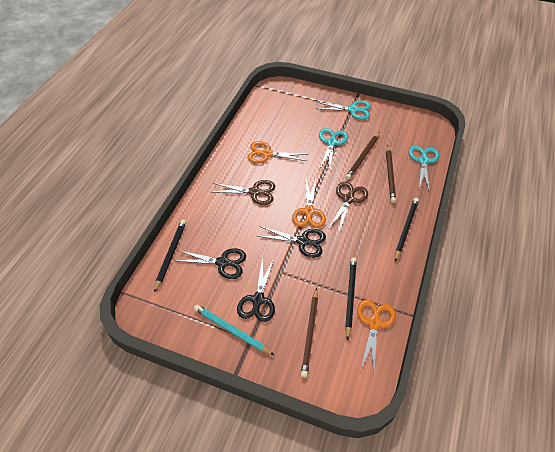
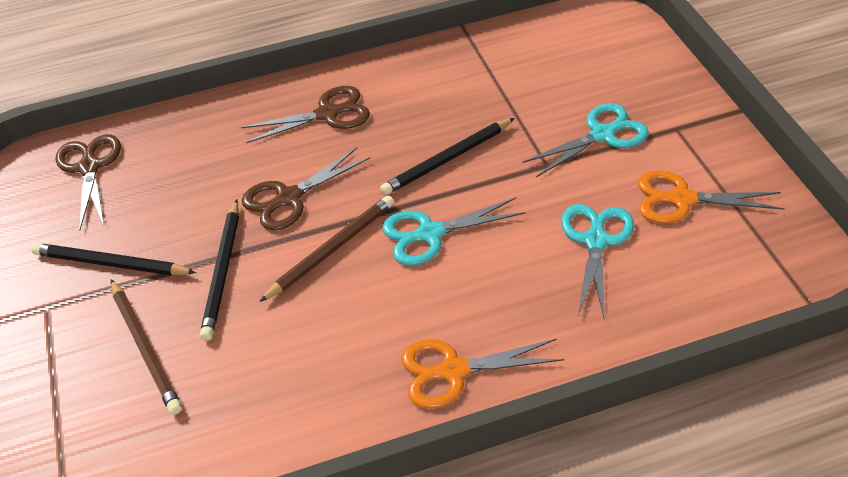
black scissors: 3 -> 0
brown pencil: 3 -> 2
brown scissors: 2 -> 3
orange scissors: 3 -> 2
turquoise pencil: 1 -> 0

